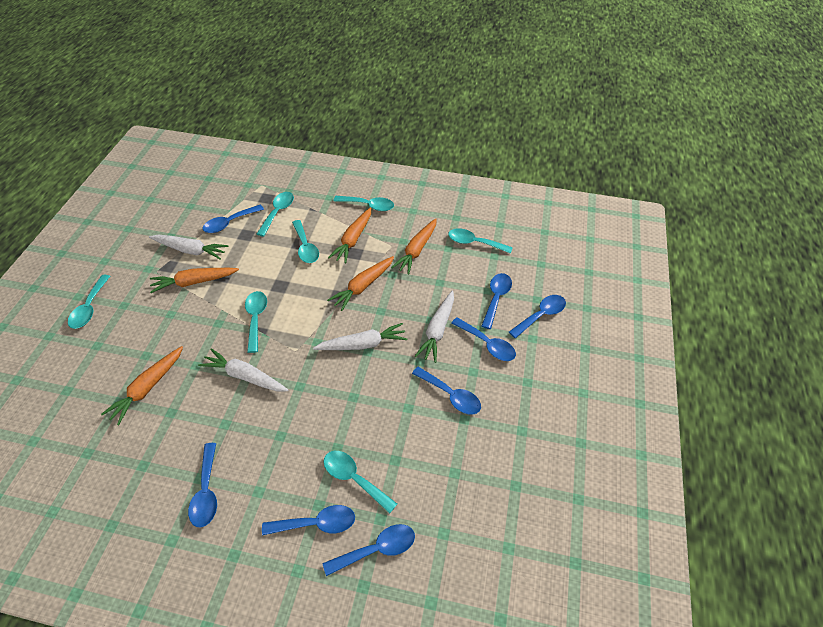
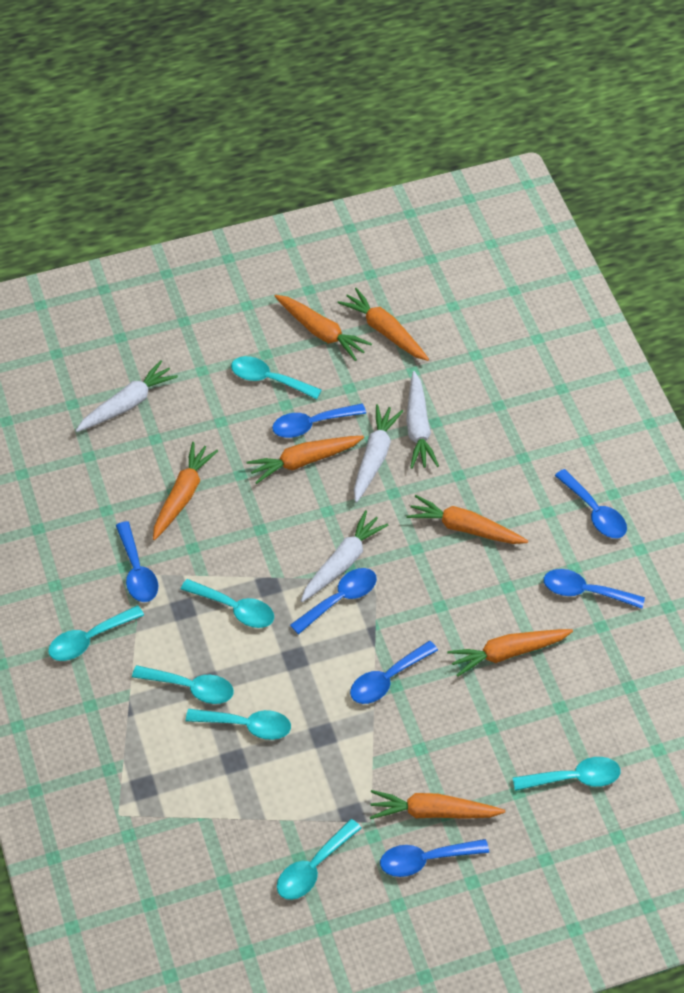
blue spoon: 8 -> 7
orange carrot: 5 -> 7

